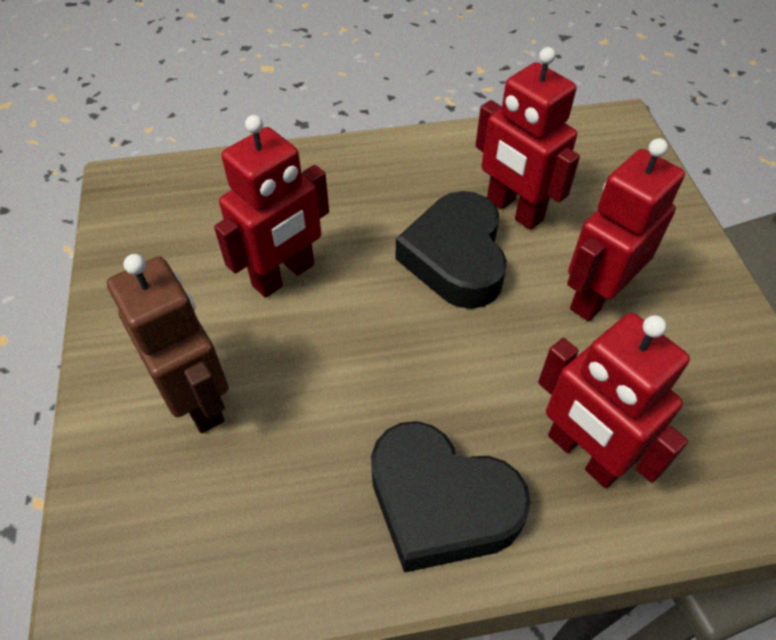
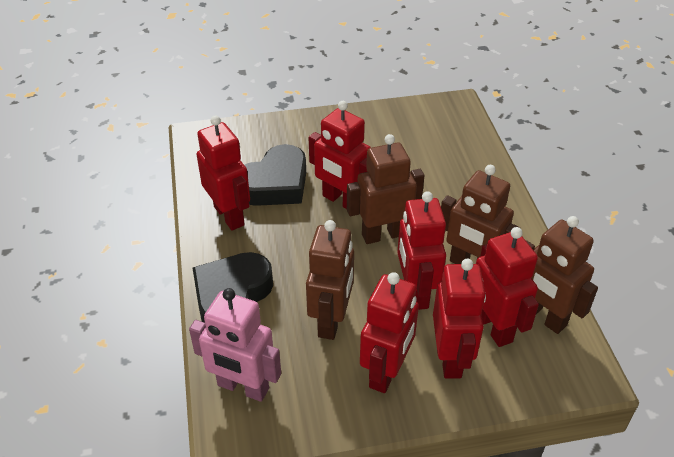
brown robot: 1 -> 4
pink robot: 0 -> 1
red robot: 4 -> 6

